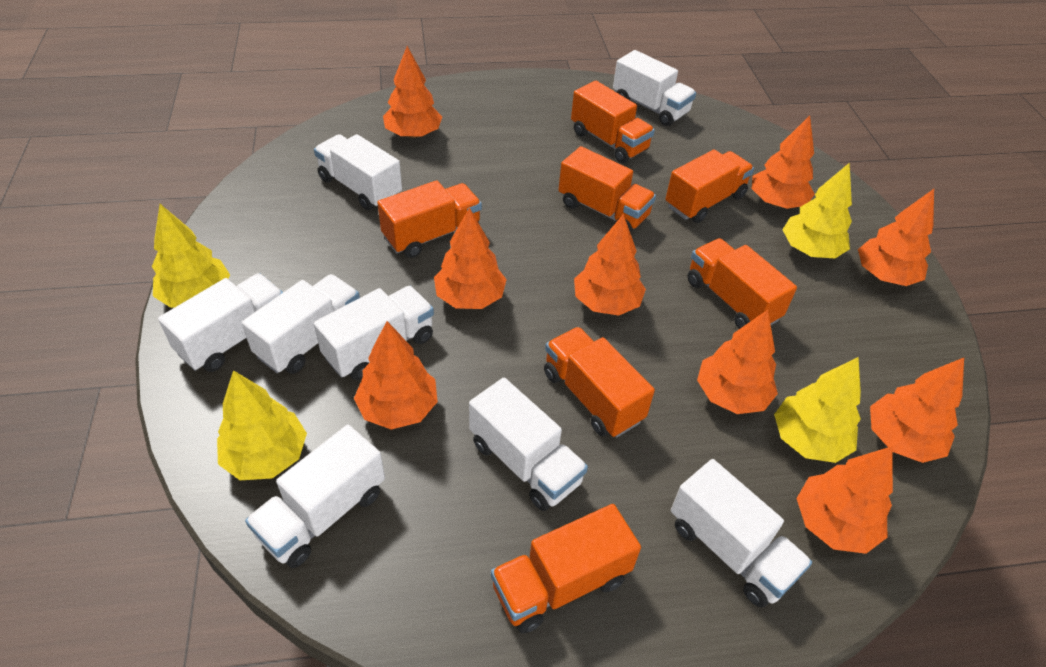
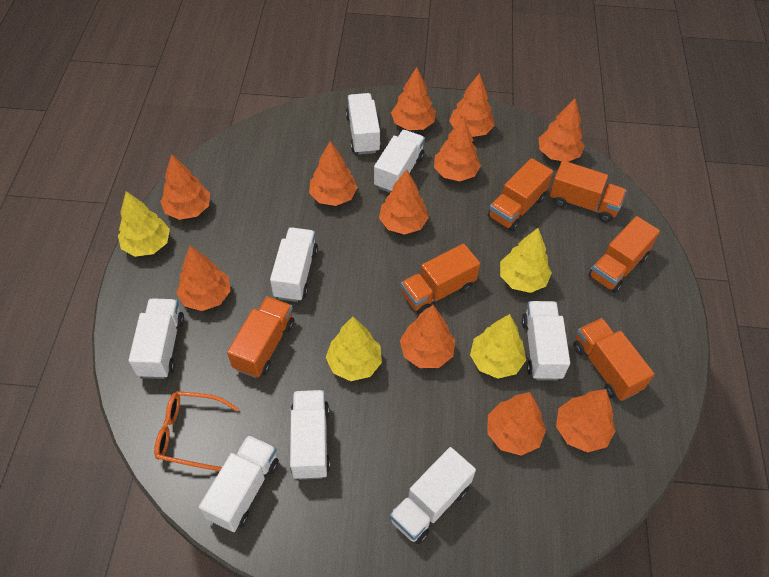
orange glasses: 0 -> 1
orange tree: 9 -> 11
orange truck: 7 -> 6

